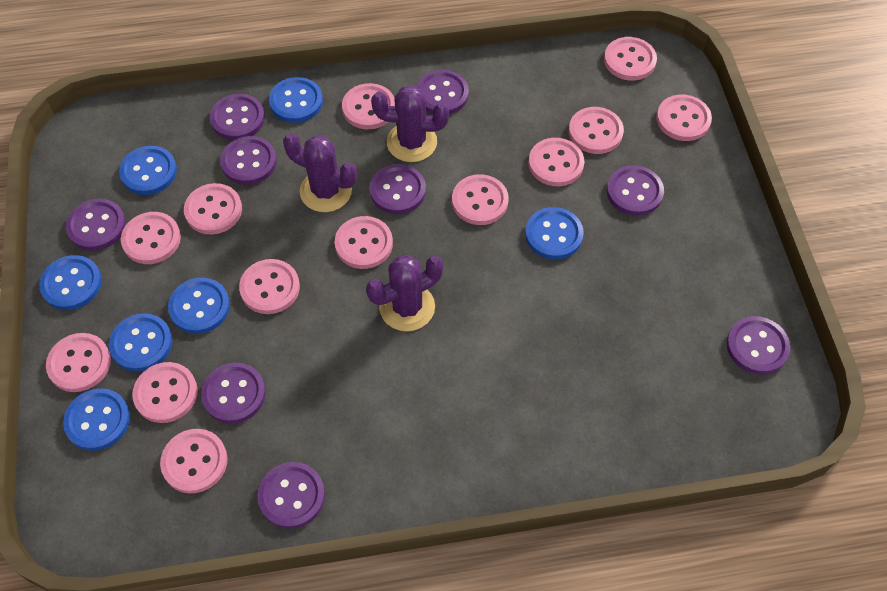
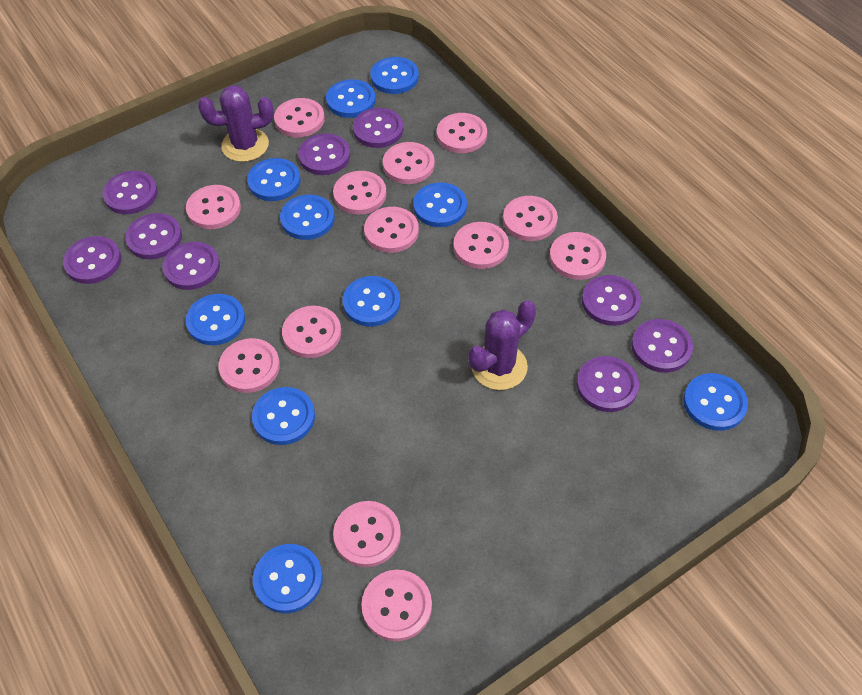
blue button: 7 -> 10
purple cactus: 3 -> 2

